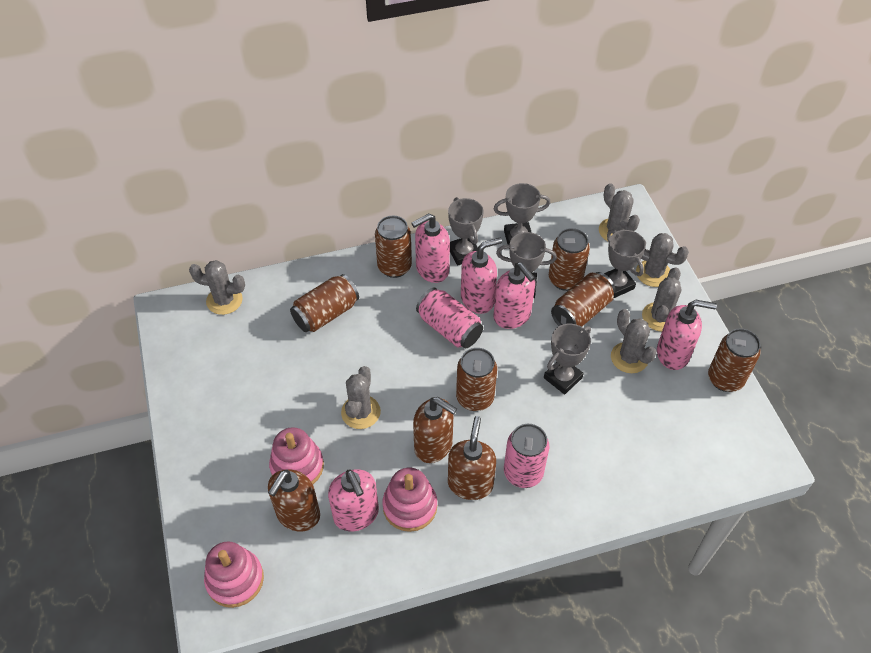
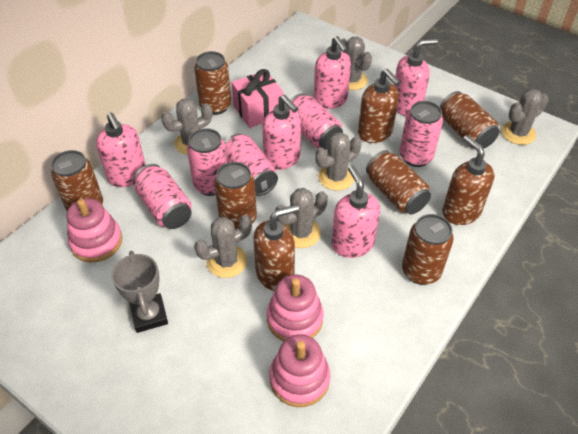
grey trophy: 5 -> 1
pink can: 2 -> 5
pink gift: 0 -> 1

